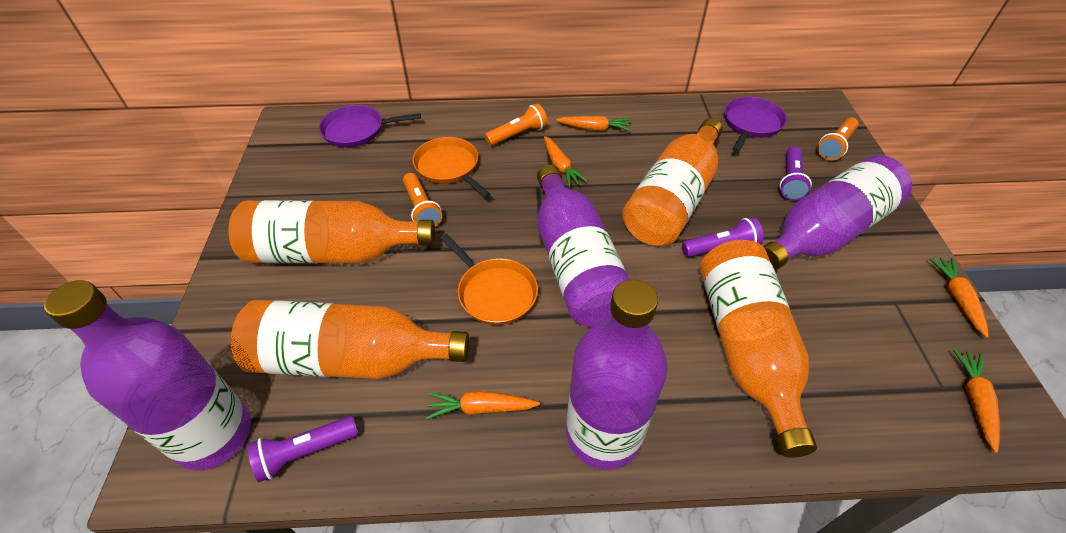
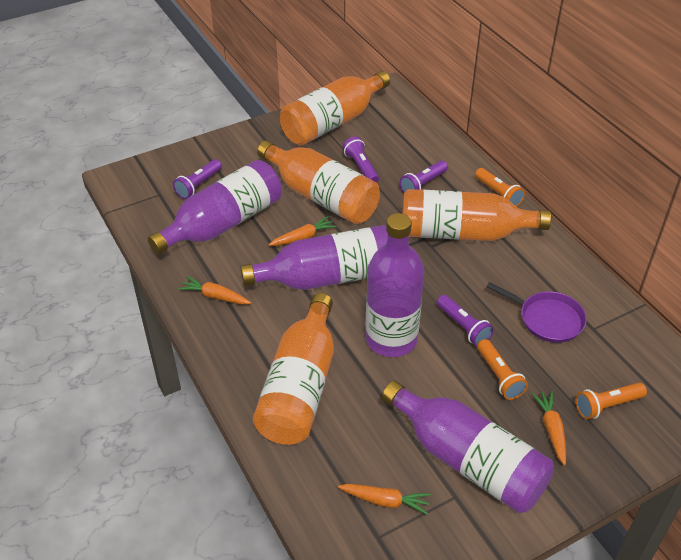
orange carrot: 5 -> 4
orange pan: 2 -> 0
purple flashlight: 3 -> 4
purple pan: 2 -> 1

